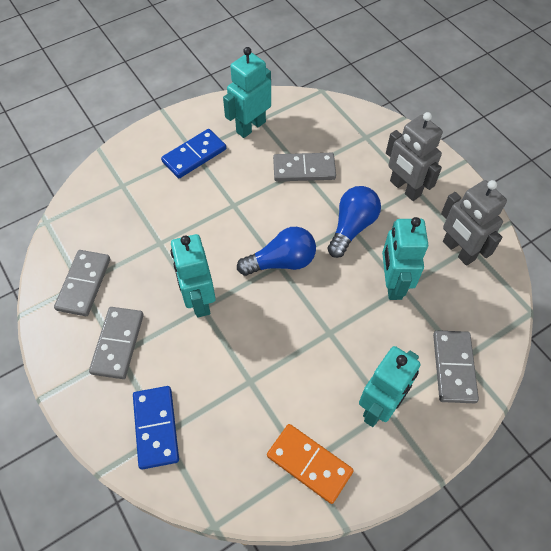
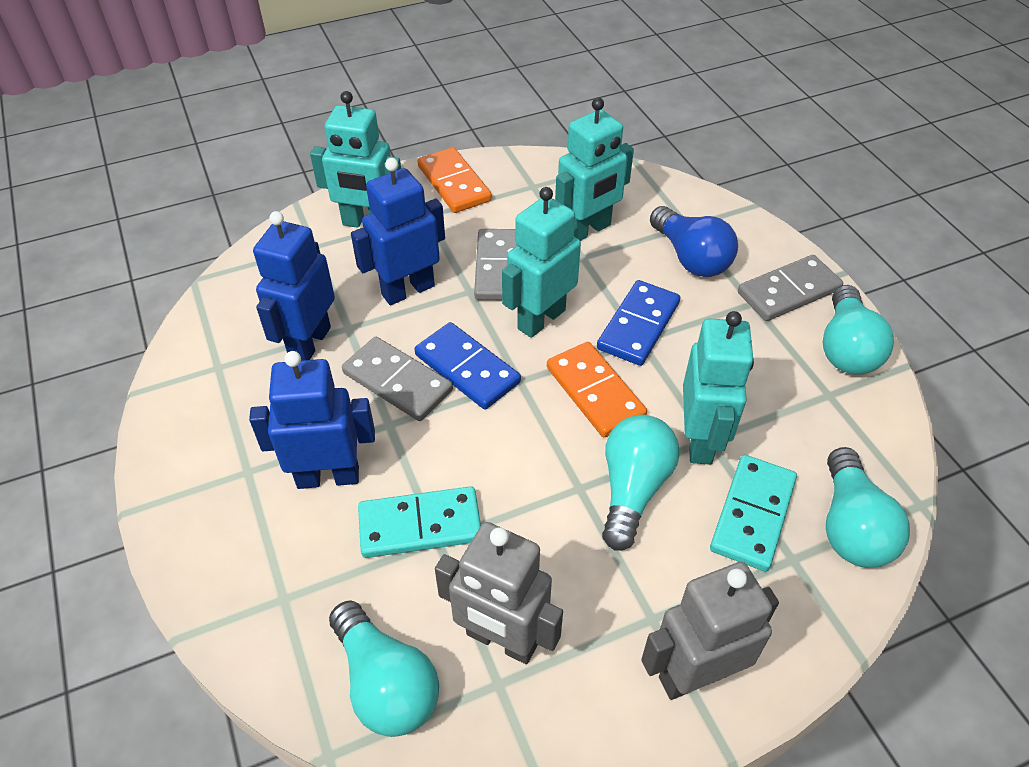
blue light bulb: 2 -> 1
blue robot: 0 -> 3
grey domino: 4 -> 3
orange domino: 1 -> 2
turquoise domino: 0 -> 2
turquoise light bulb: 0 -> 4

